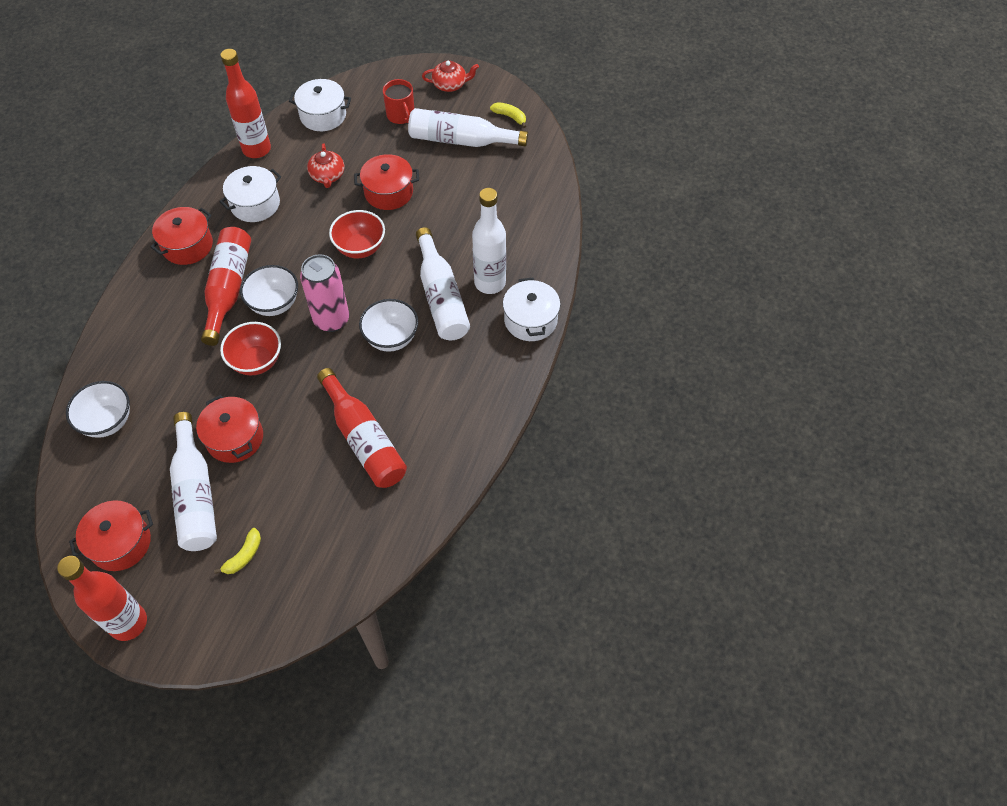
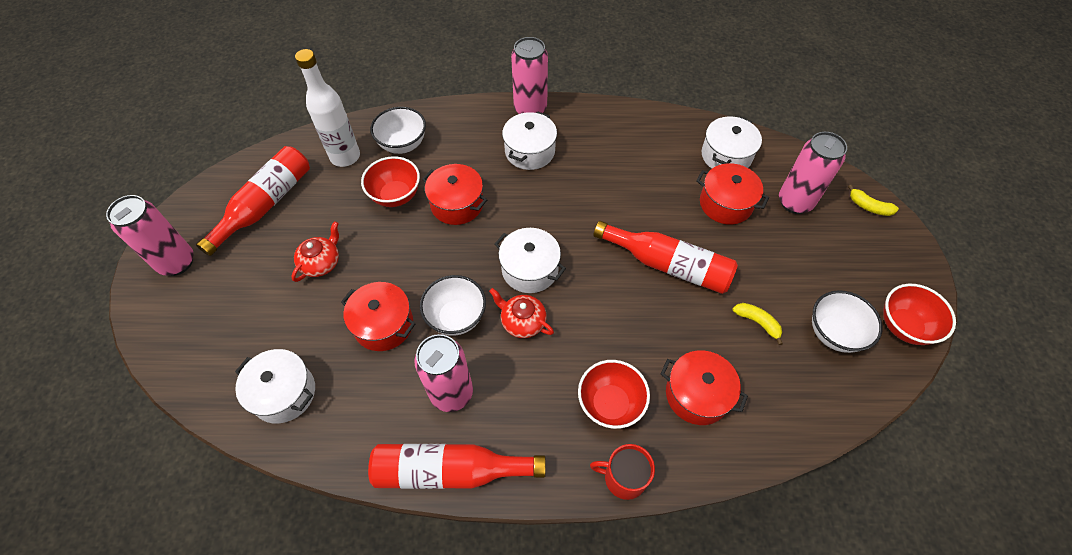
pink can: 1 -> 4
red bottle: 4 -> 3
red bowl: 2 -> 3
white bottle: 4 -> 1
white pot: 3 -> 4

